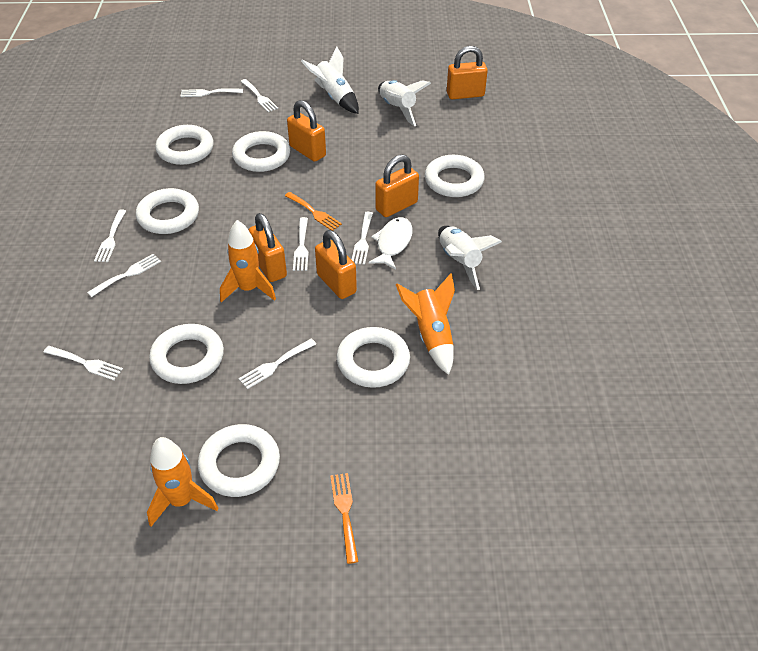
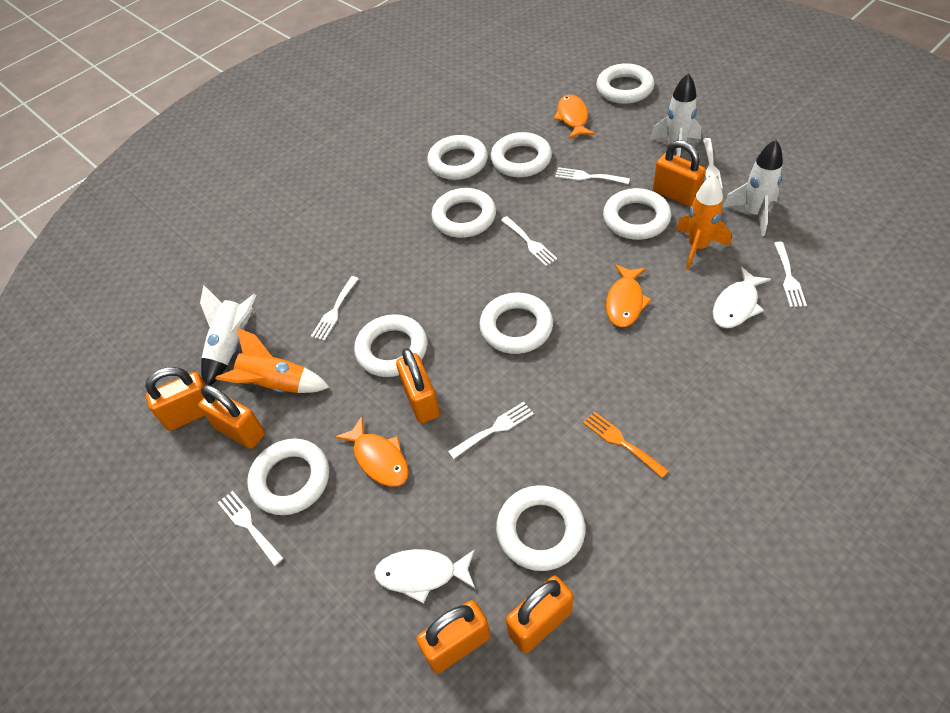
orange fish: 0 -> 3
orange fork: 2 -> 1
orange padlock: 5 -> 6
orange rocket: 3 -> 2
white fish: 1 -> 2
white fork: 8 -> 7
white ring: 7 -> 9

